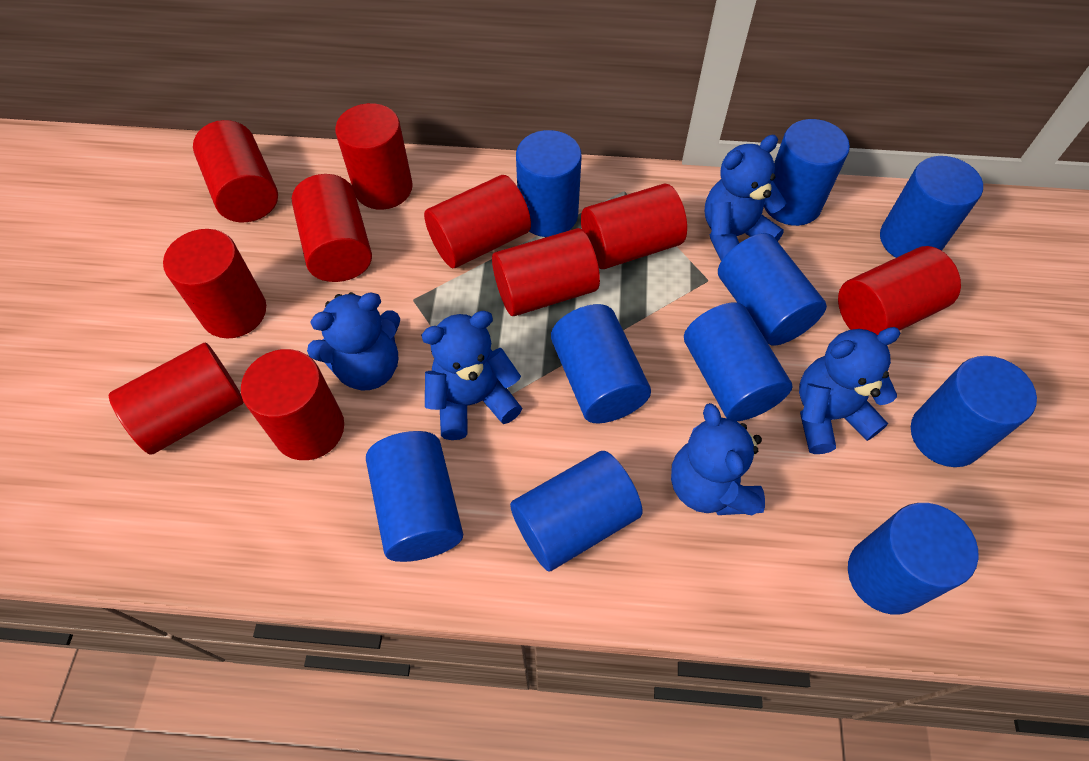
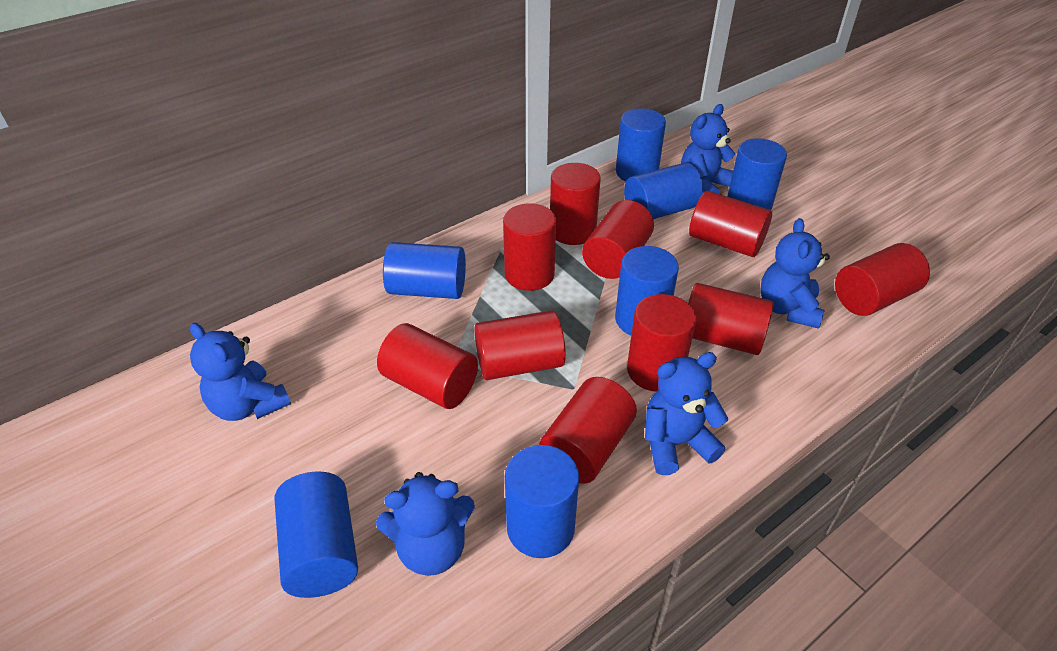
blue cylinder: 10 -> 7

